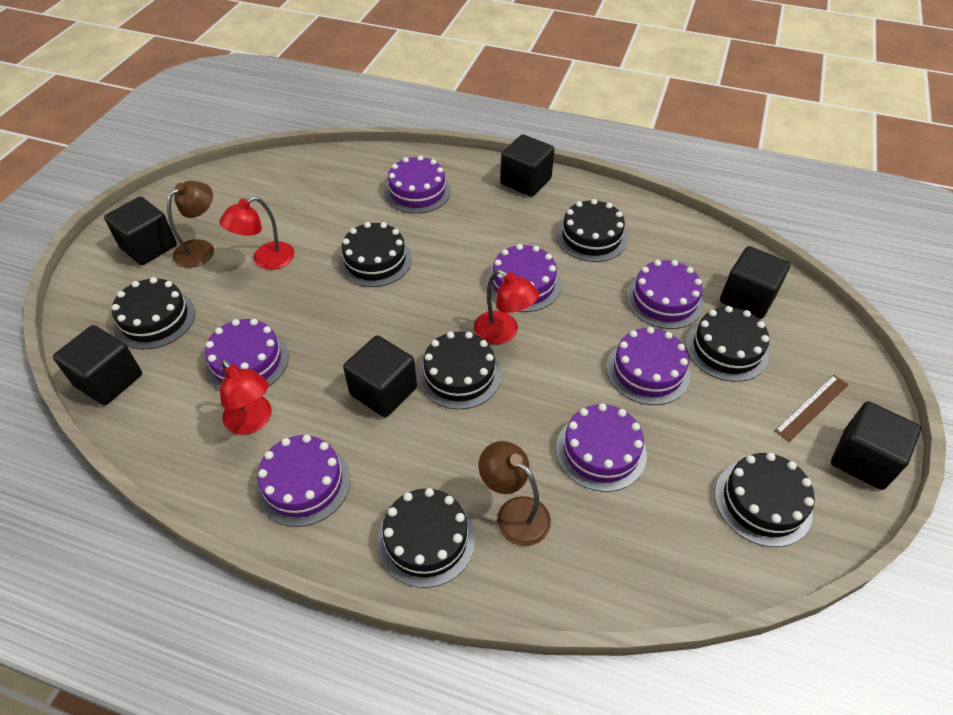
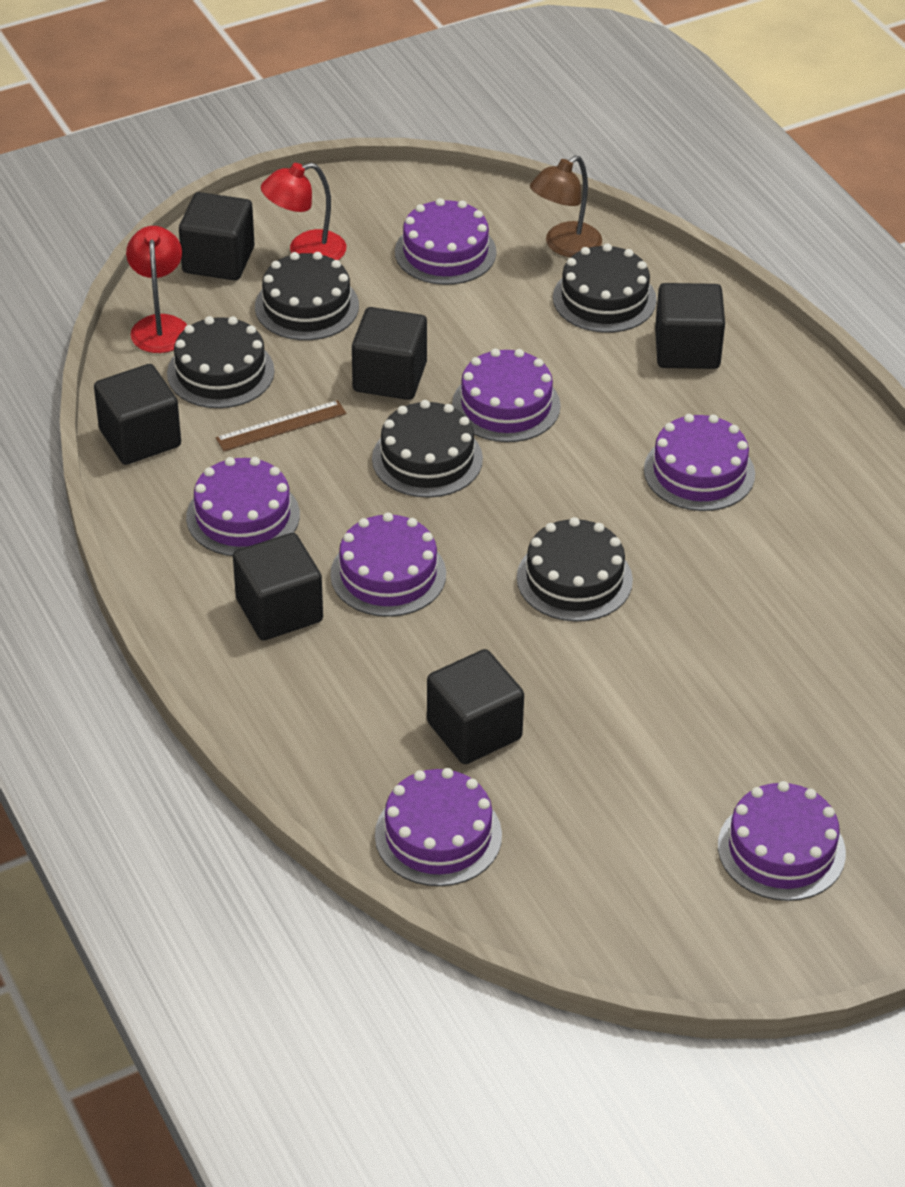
black cake: 7 -> 5
brown lamp: 2 -> 1
red lamp: 3 -> 2

